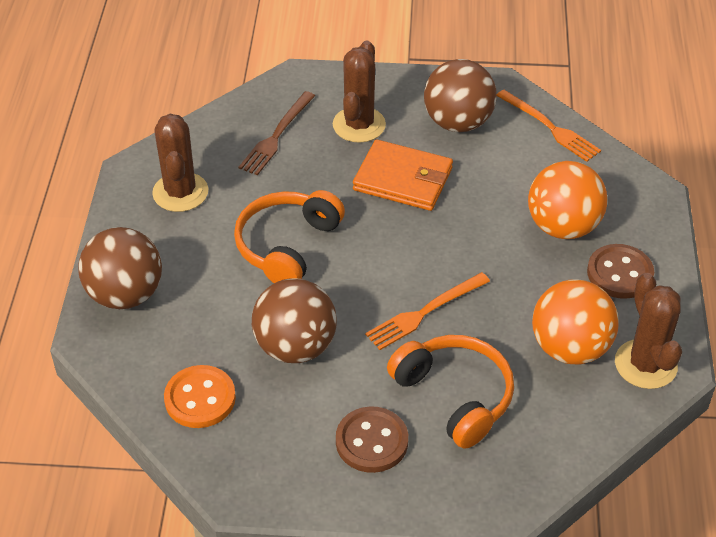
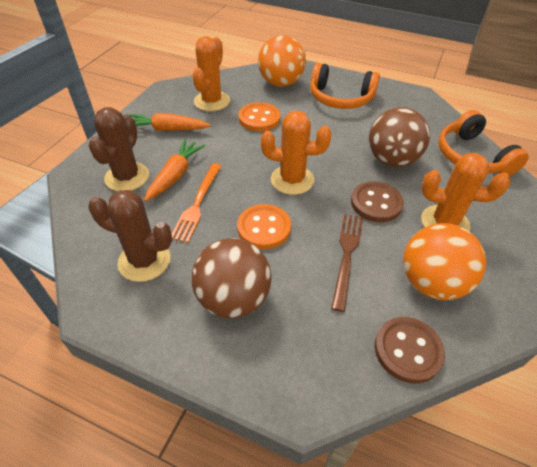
brown ball: 3 -> 2
brown cactus: 3 -> 2
orange button: 1 -> 2
orange cactus: 0 -> 3
orange carrot: 0 -> 2
orange fork: 2 -> 1
orange wallet: 1 -> 0

